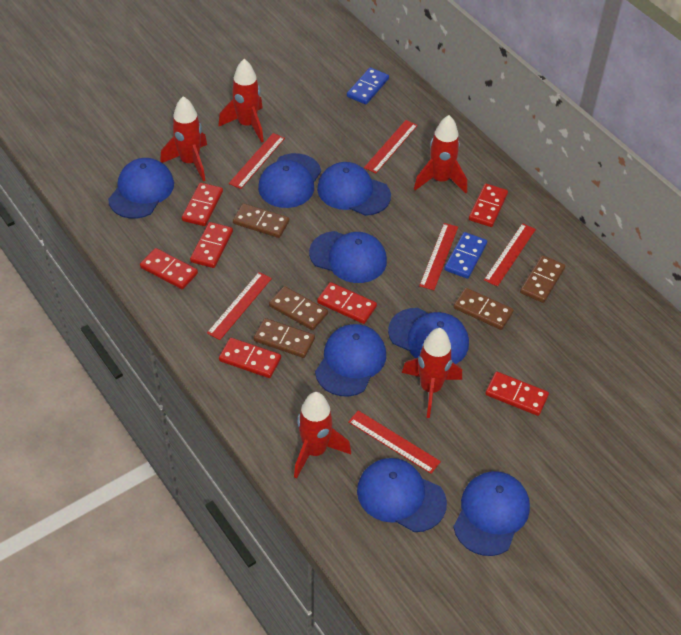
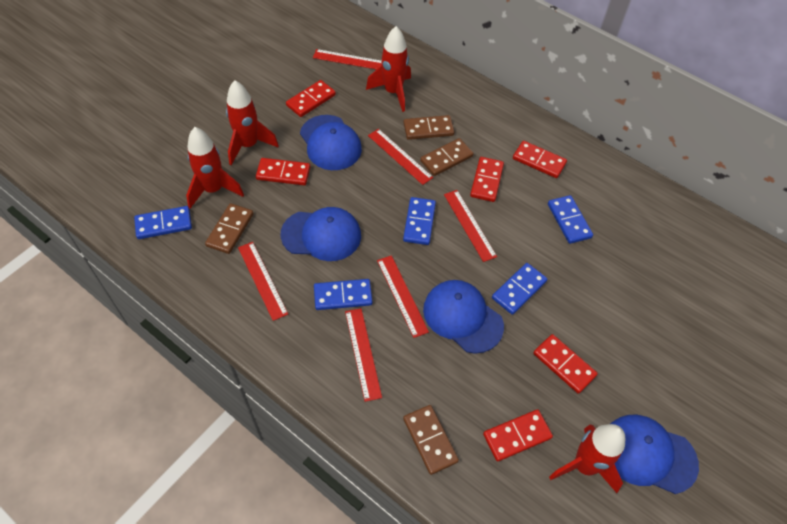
blue cap: 8 -> 4
blue domino: 2 -> 5
brown domino: 5 -> 4
red domino: 7 -> 6
red rocket: 5 -> 4

